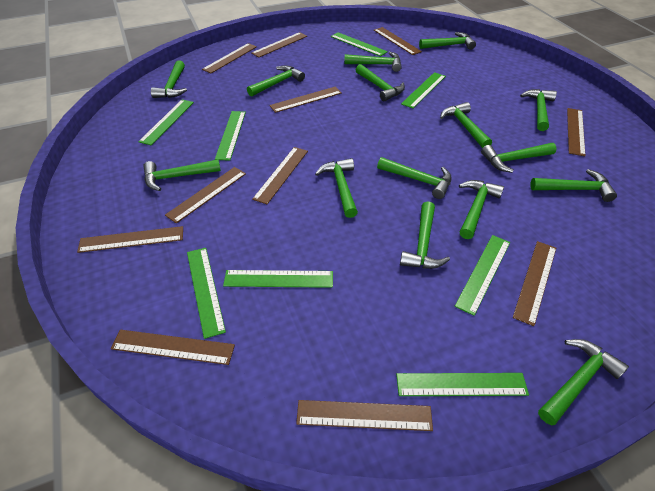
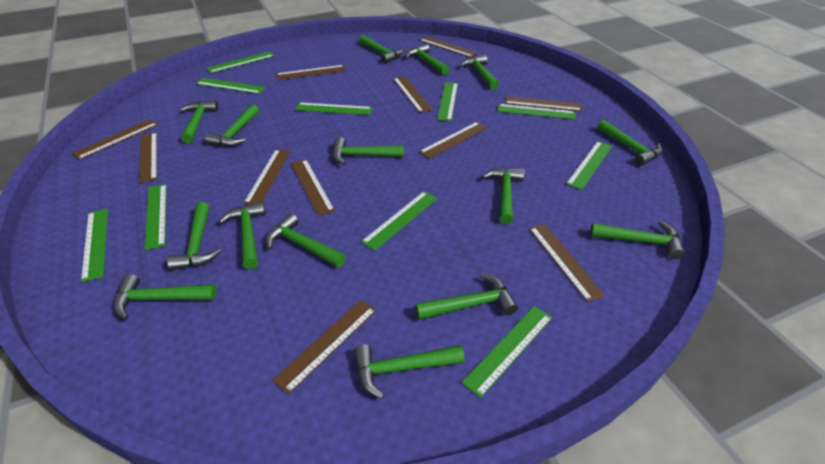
green ruler: 8 -> 10

